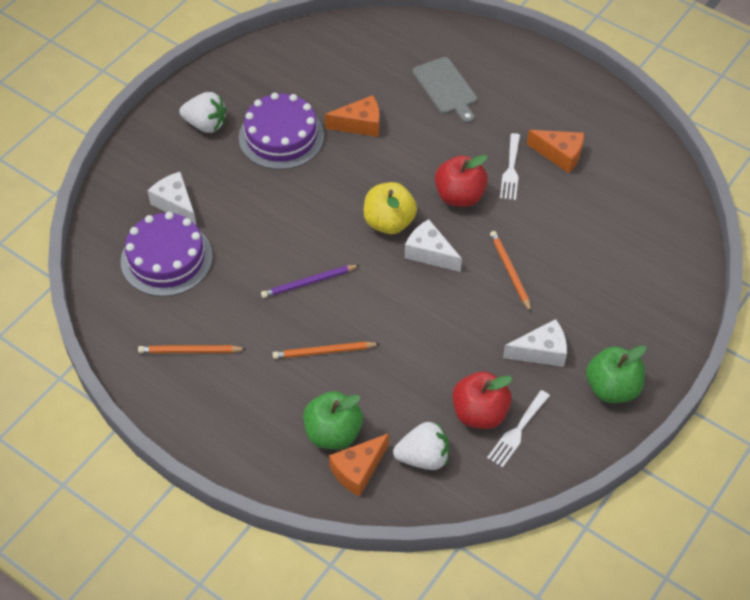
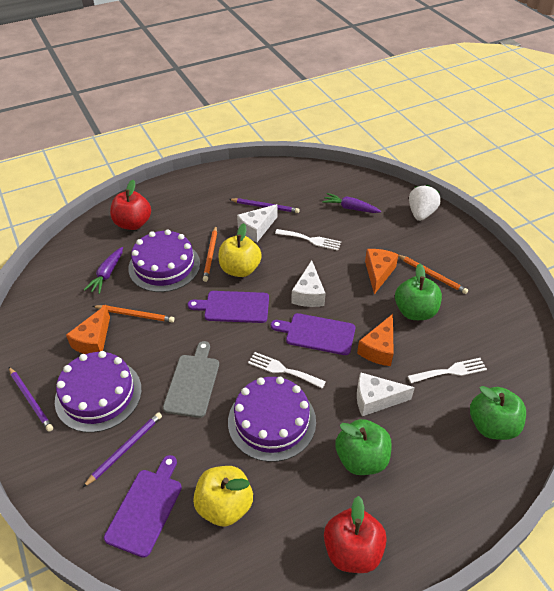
green apple: 2 -> 3
purple cake: 2 -> 3
purple carrot: 0 -> 2
purple cutting board: 0 -> 3
purple pencil: 1 -> 3
white fork: 2 -> 3
white strawberry: 2 -> 1
yellow apple: 1 -> 2

